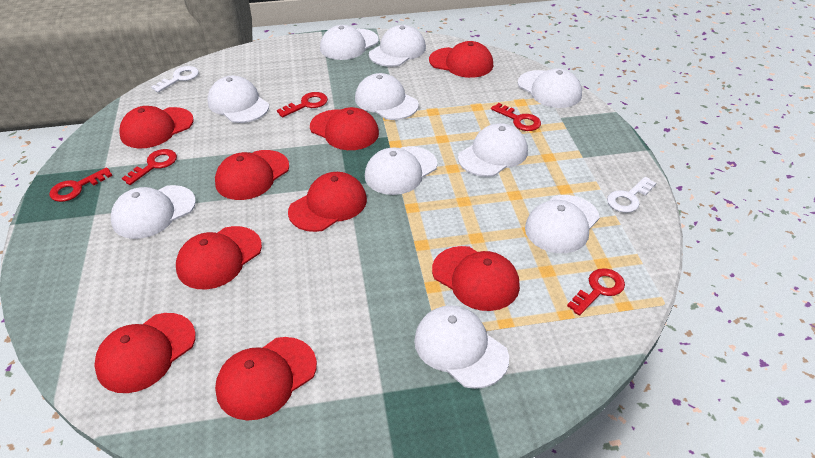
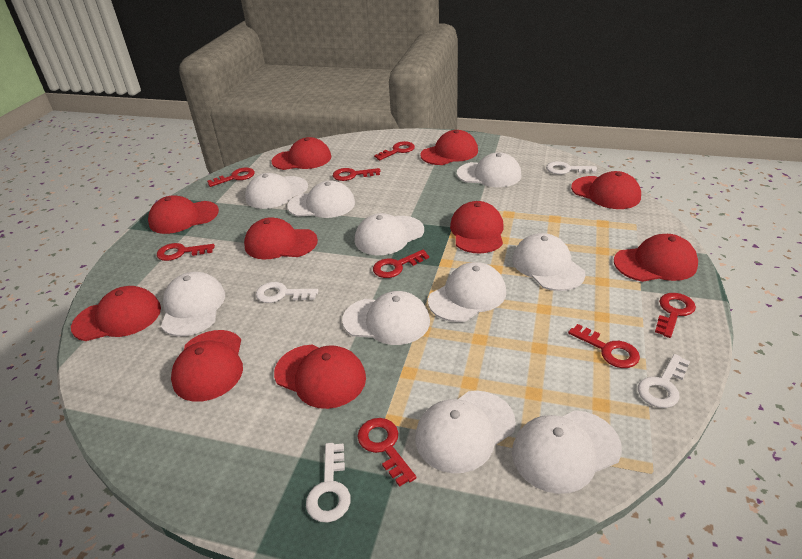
red cap: 9 -> 10
red key: 5 -> 8
white key: 2 -> 4

